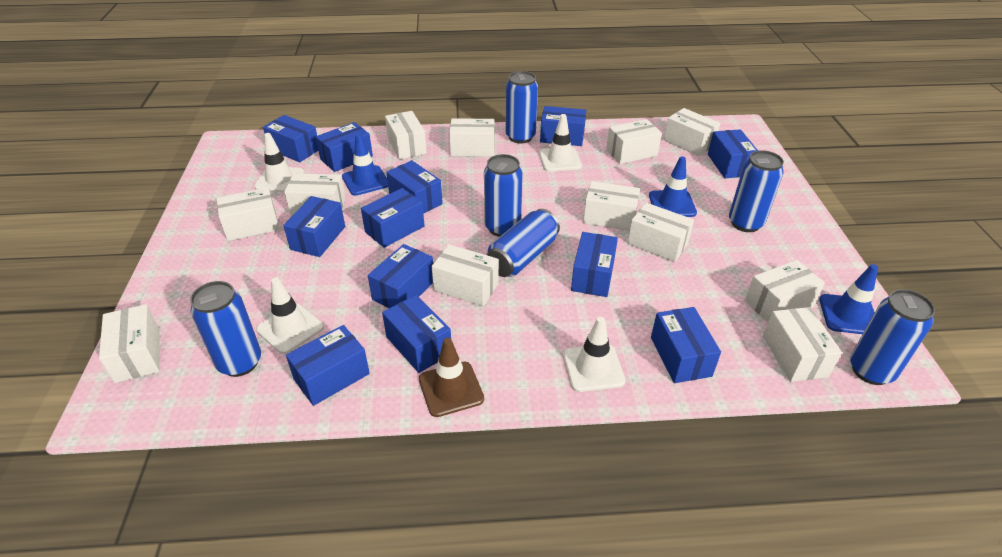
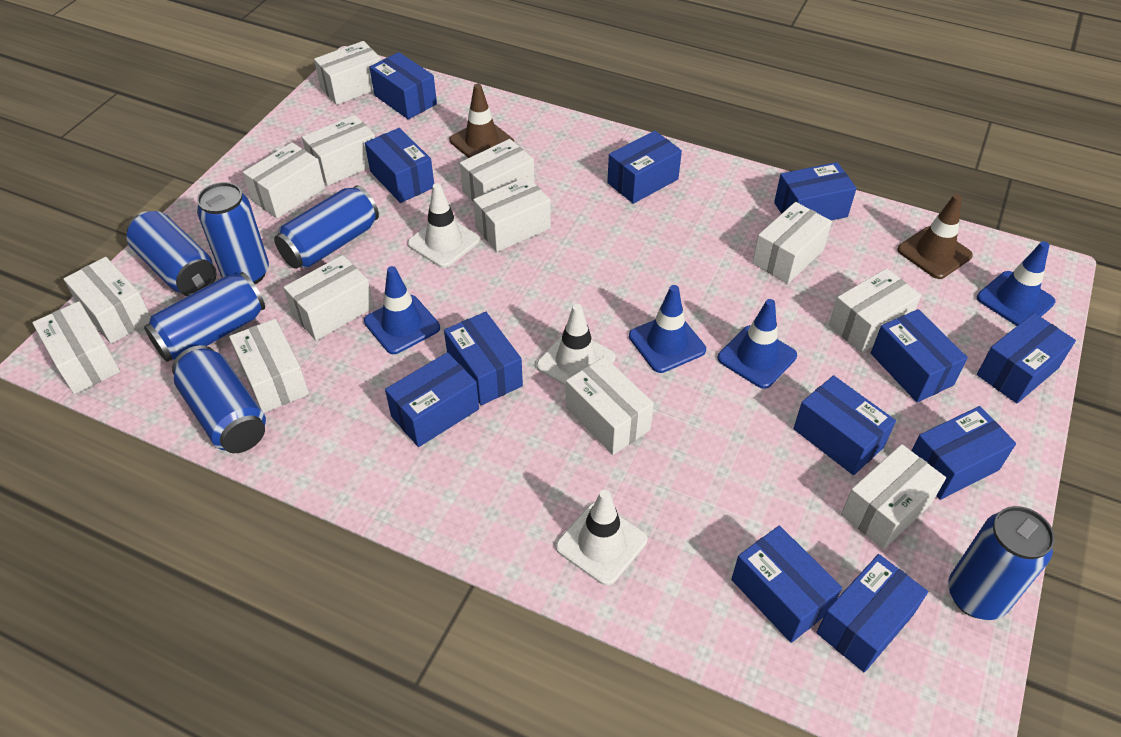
blue traffic cone: 3 -> 4
brown traffic cone: 1 -> 2
white box: 12 -> 13
white traffic cone: 4 -> 3

